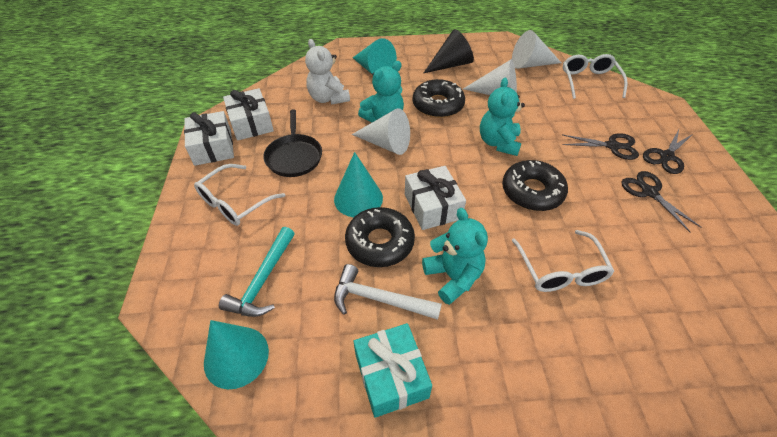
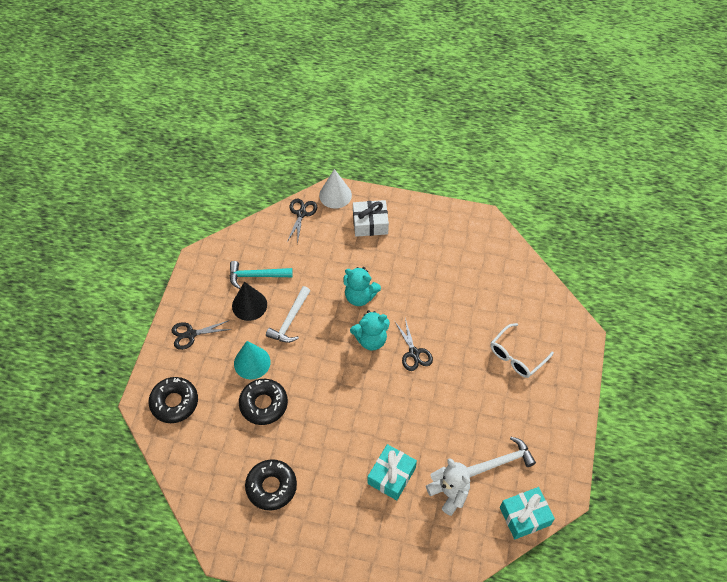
black pan: 1 -> 0
turquoise cone: 3 -> 1
turquoise gift: 1 -> 2
turquoise teddy bear: 3 -> 2
white cone: 3 -> 1
white gift: 3 -> 1
white glasses: 3 -> 1
white hammer: 1 -> 2

